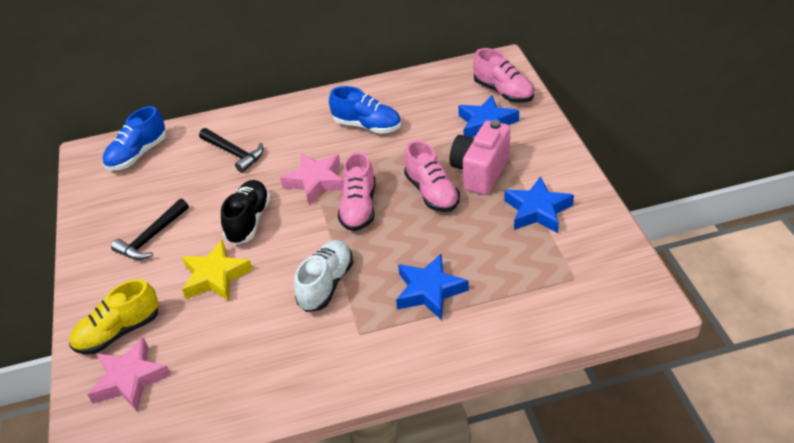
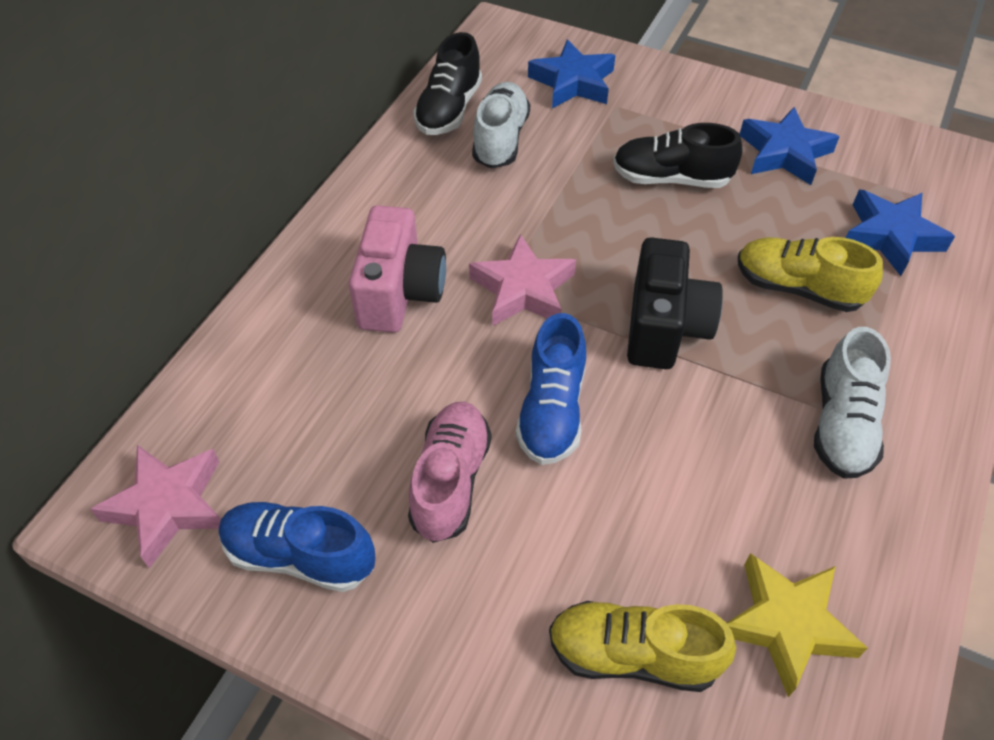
black camera: 0 -> 1
black hammer: 2 -> 0
black shoe: 1 -> 2
pink shoe: 3 -> 1
white shoe: 1 -> 2
yellow shoe: 1 -> 2

